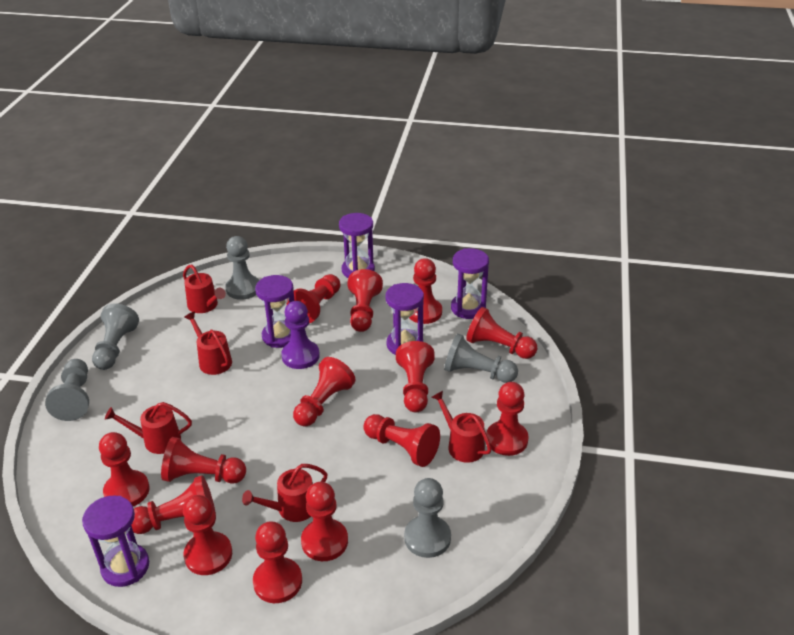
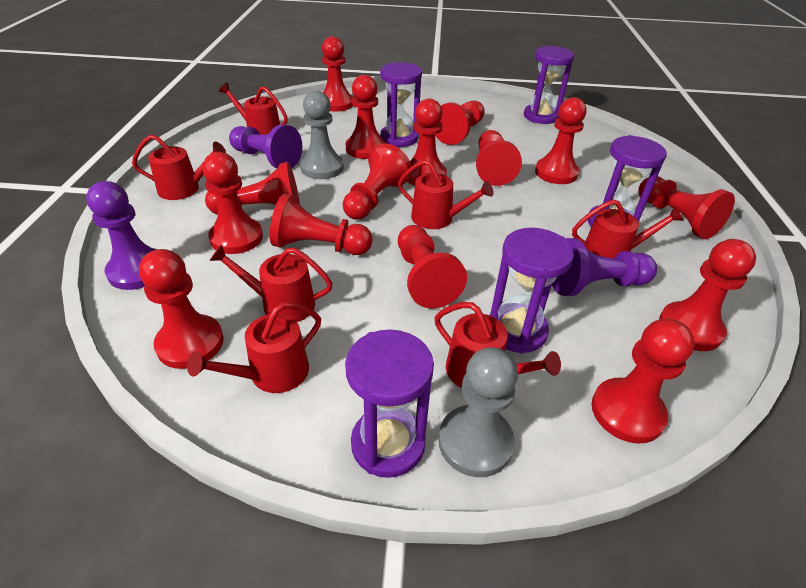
grey pawn: 5 -> 2
purple pawn: 1 -> 3
red pawn: 14 -> 15
red watering can: 5 -> 7

